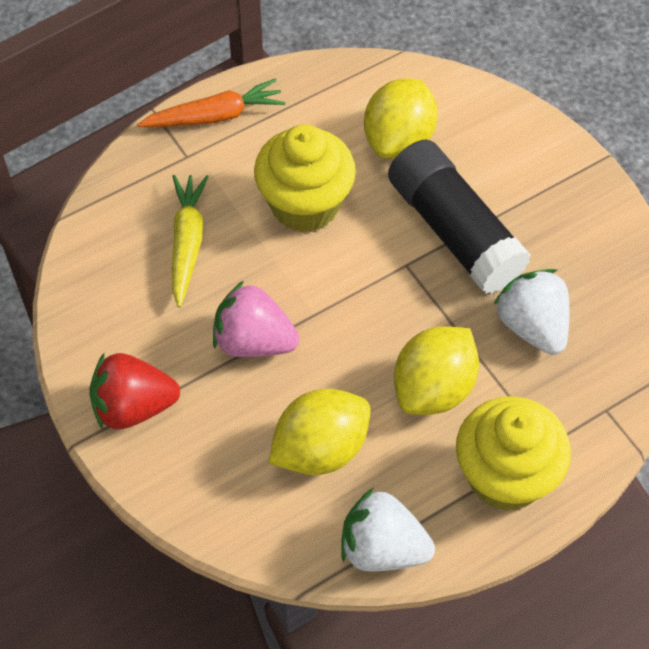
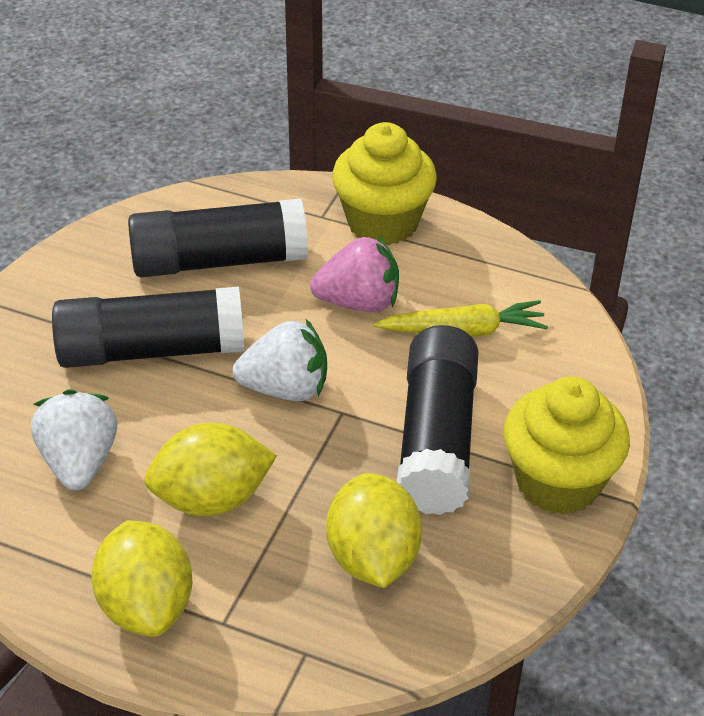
black glue stick: 1 -> 3
orange carrot: 1 -> 0
red strawberry: 1 -> 0

